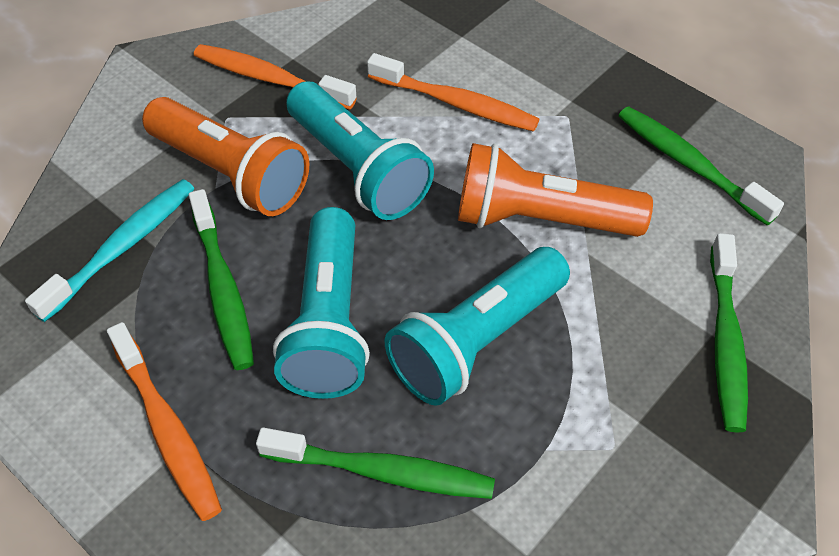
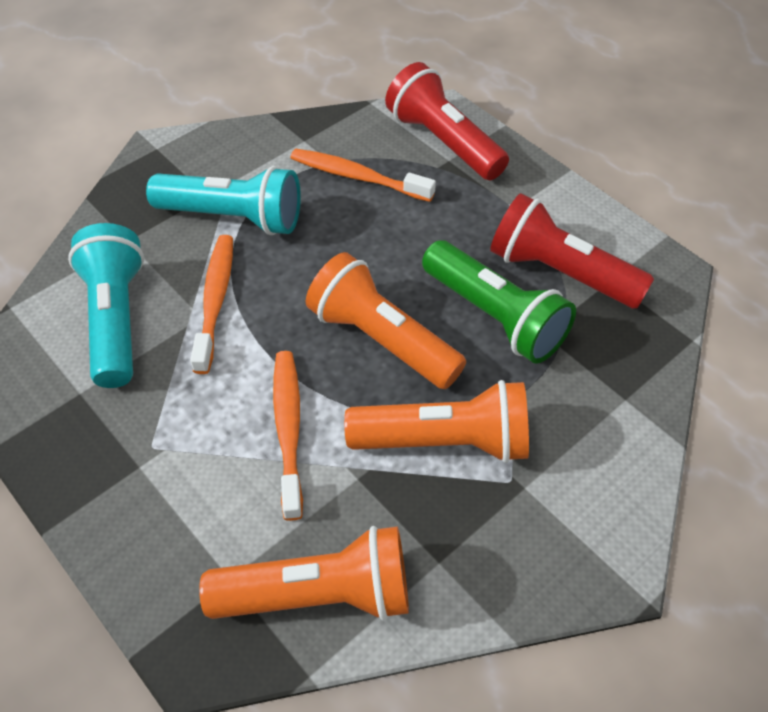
green flashlight: 0 -> 1
green toothbrush: 4 -> 0
orange flashlight: 2 -> 3
red flashlight: 0 -> 2
turquoise flashlight: 3 -> 2
turquoise toothbrush: 1 -> 0

